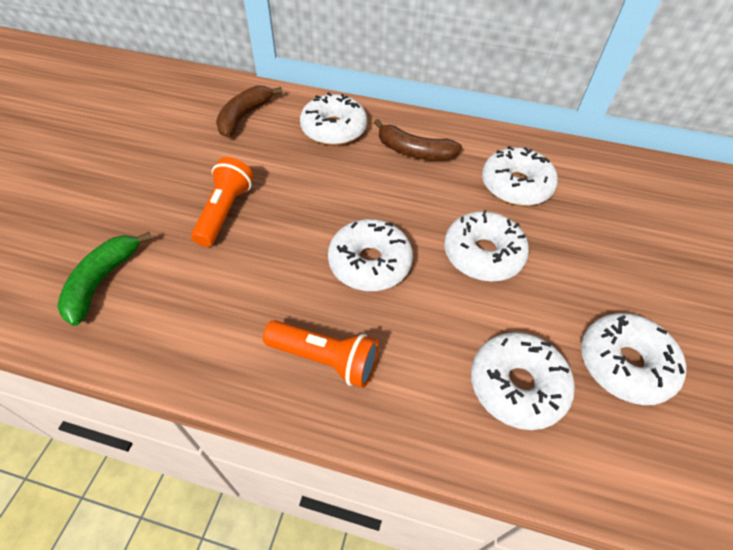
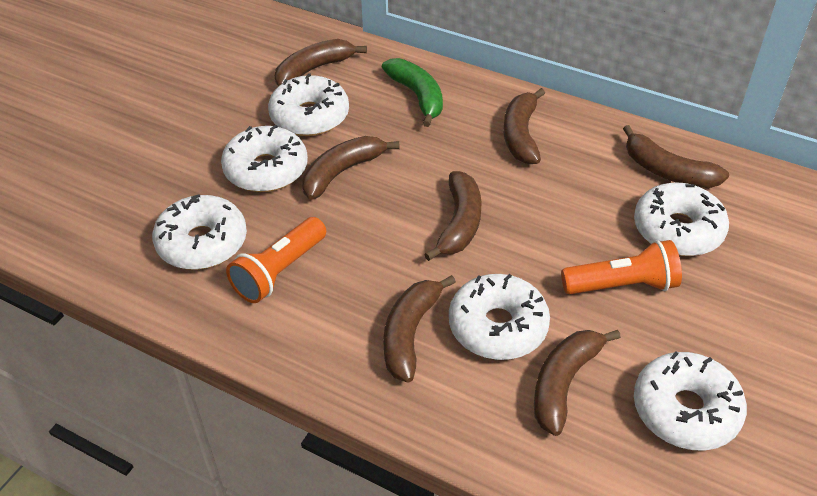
brown banana: 2 -> 7

